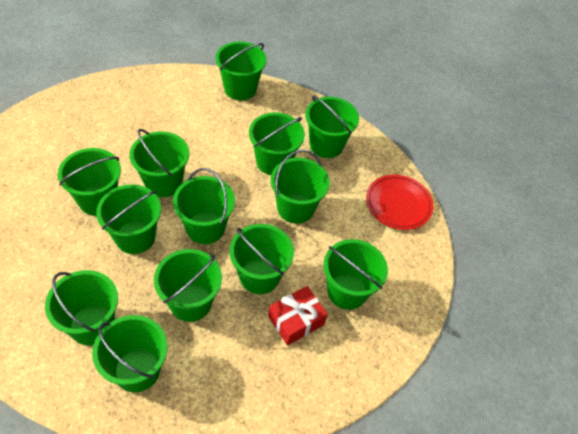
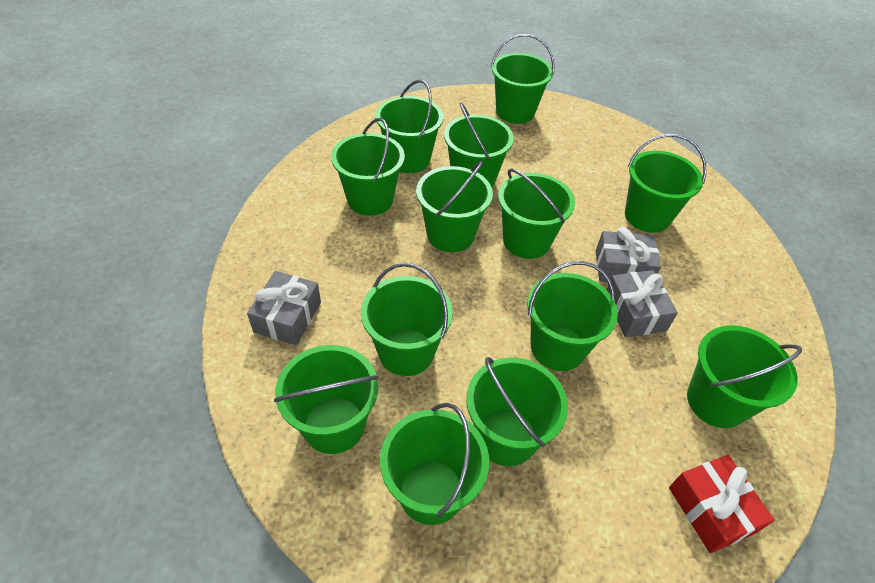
grey gift: 0 -> 3
red plate: 1 -> 0

